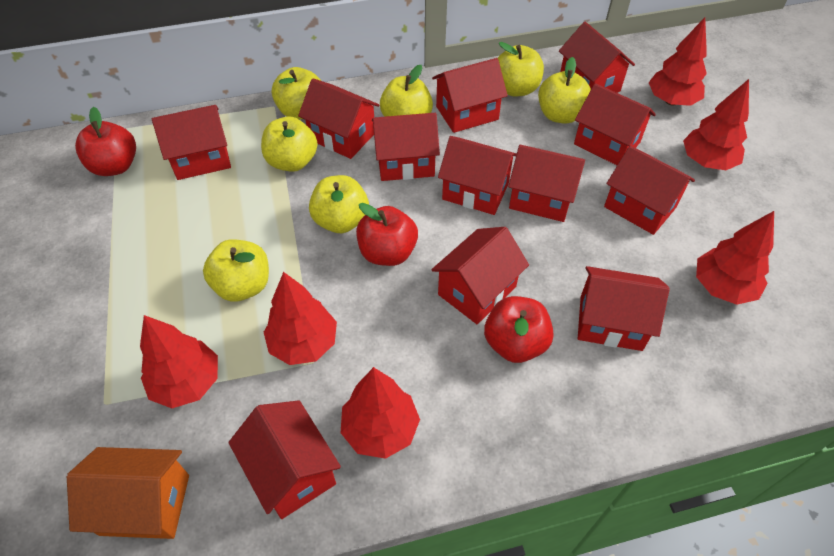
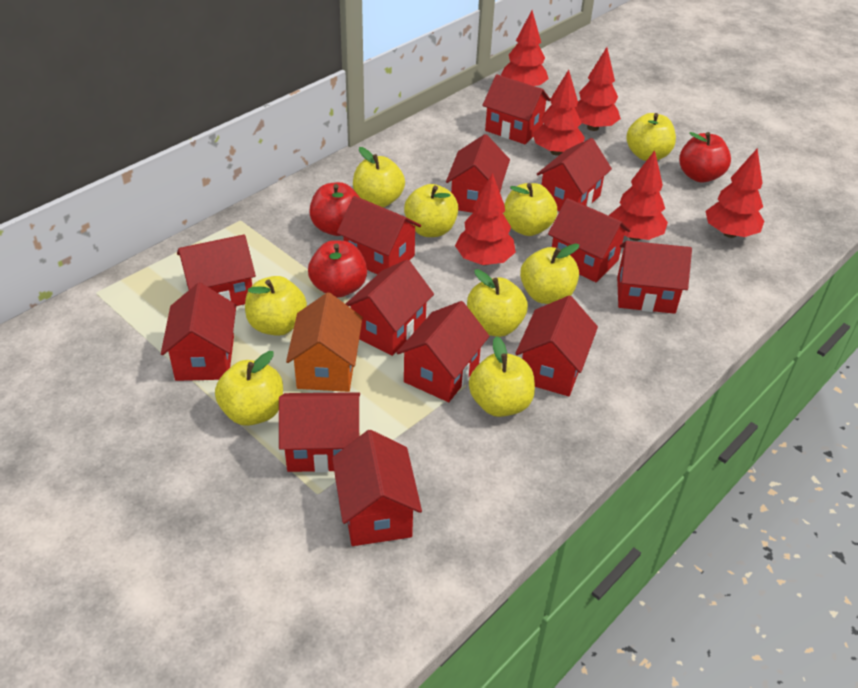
red house: 12 -> 13
yellow apple: 7 -> 9

